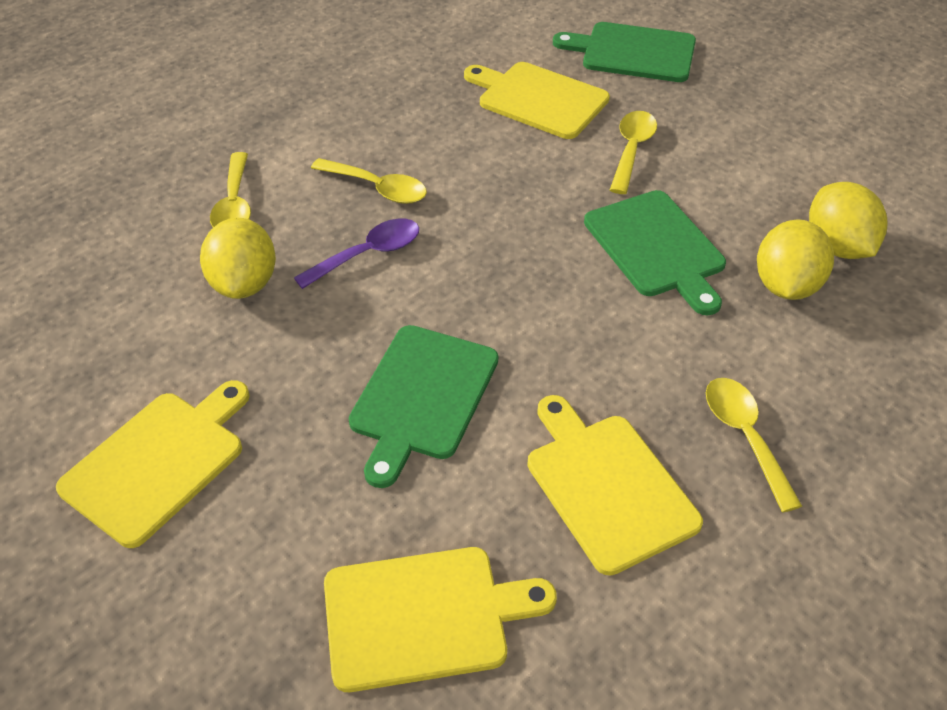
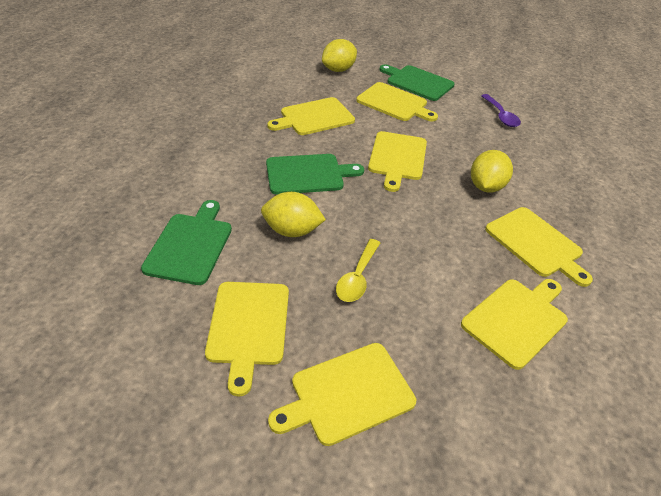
yellow cutting board: 4 -> 7
yellow spoon: 4 -> 1

